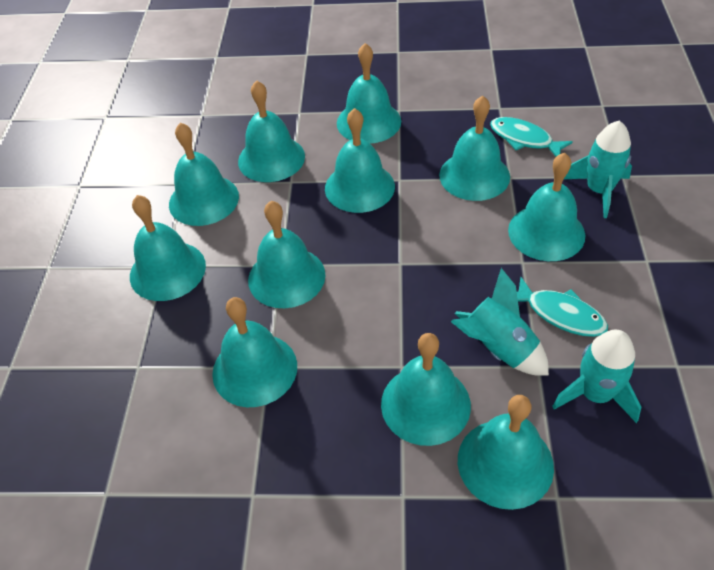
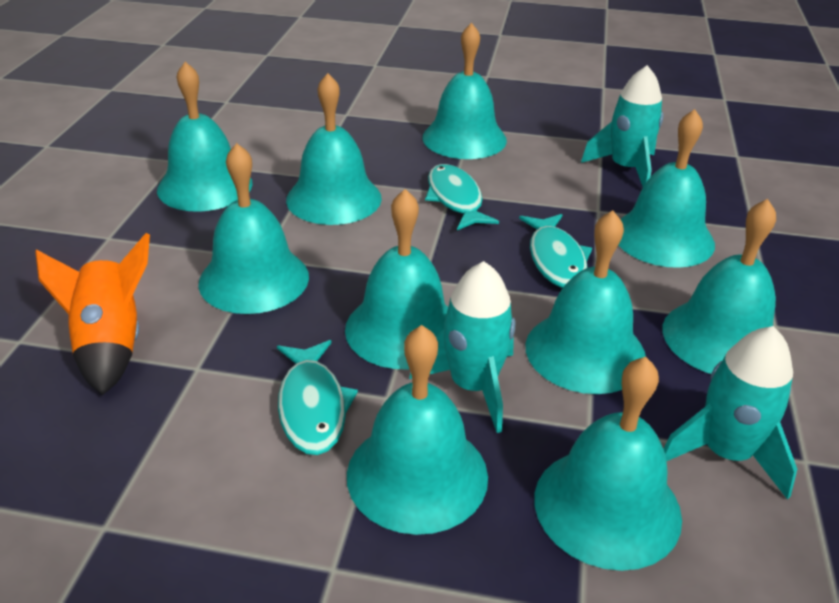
orange rocket: 0 -> 1
turquoise bell: 11 -> 10
turquoise fish: 2 -> 3

